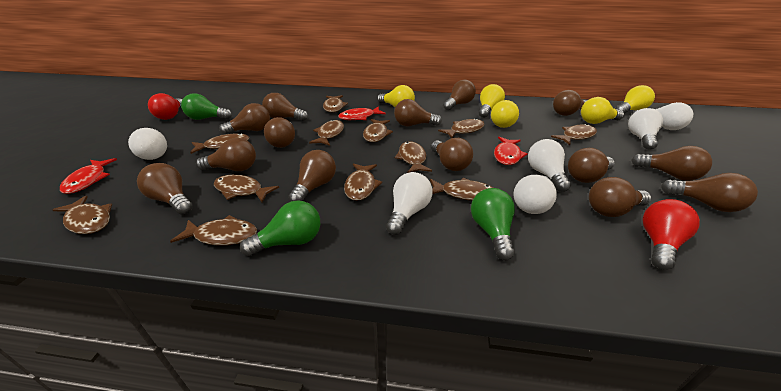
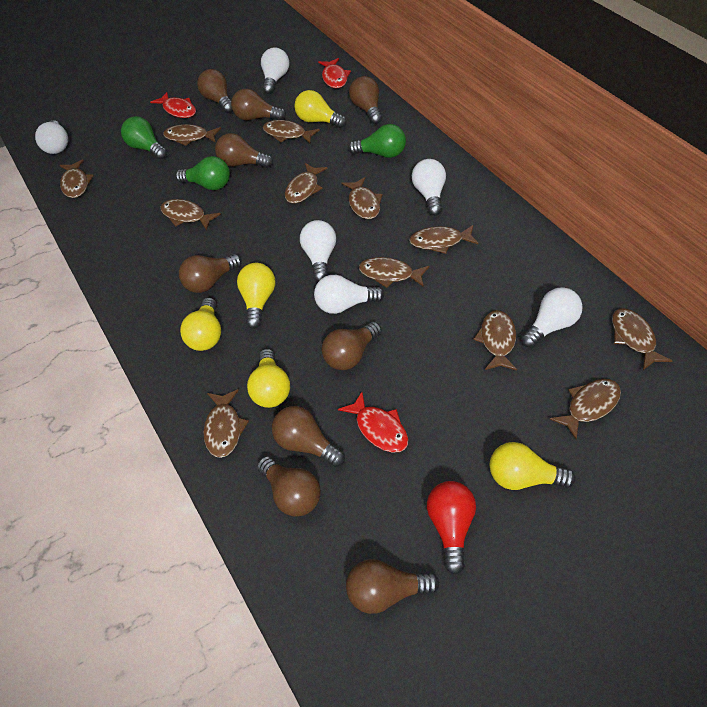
brown light bulb: 14 -> 9
red light bulb: 2 -> 1

